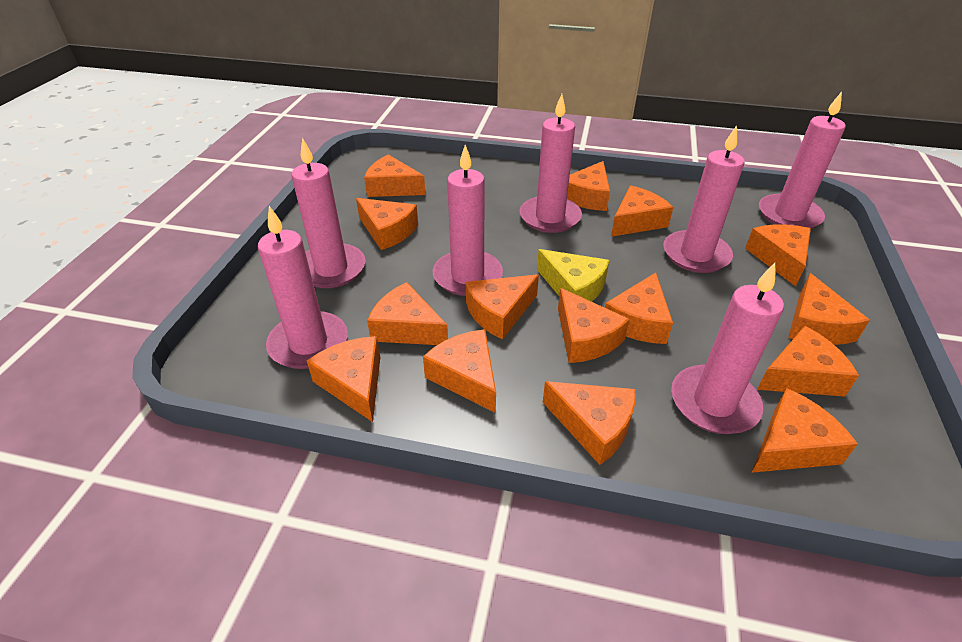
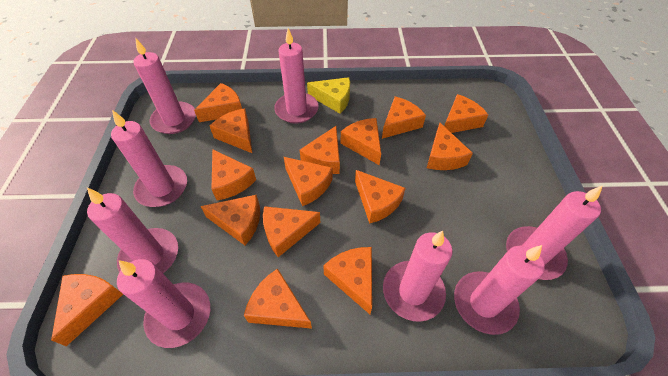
pink candle: 7 -> 8

